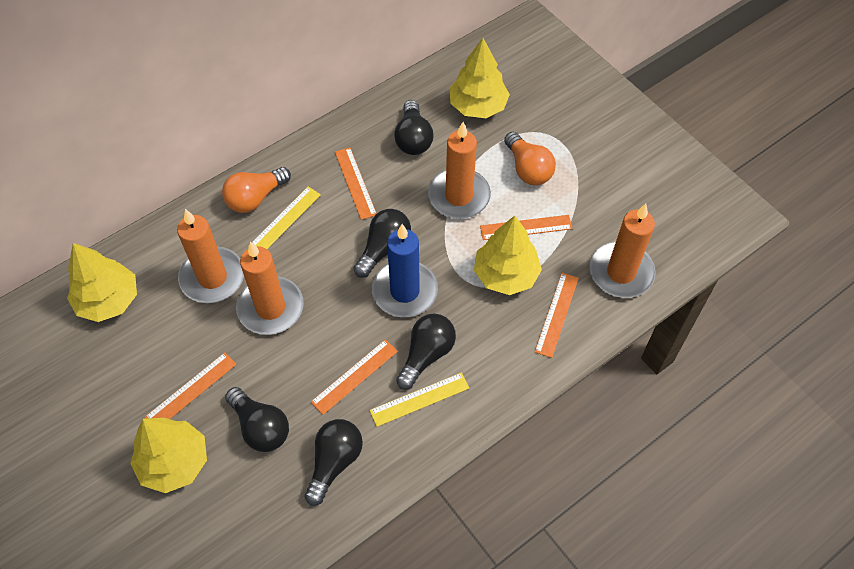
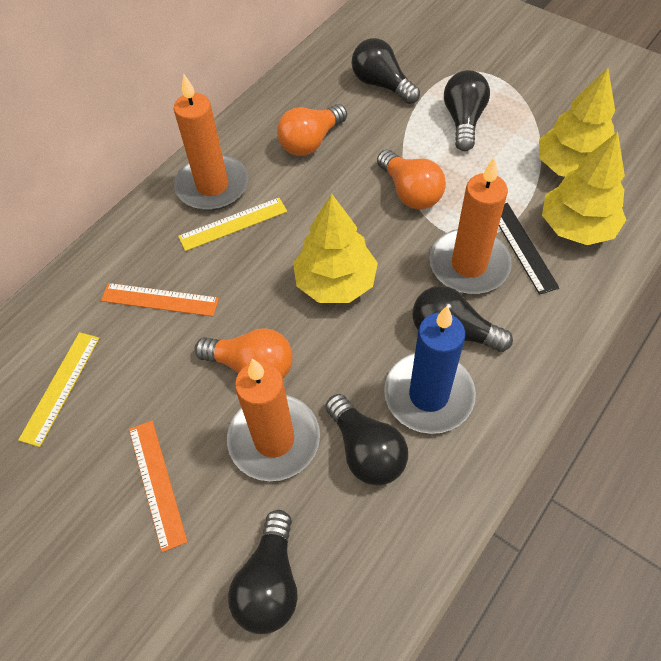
black ruler: 0 -> 1
orange candle: 4 -> 3
orange light bulb: 2 -> 3
orange ruler: 5 -> 2
yellow tree: 4 -> 3

